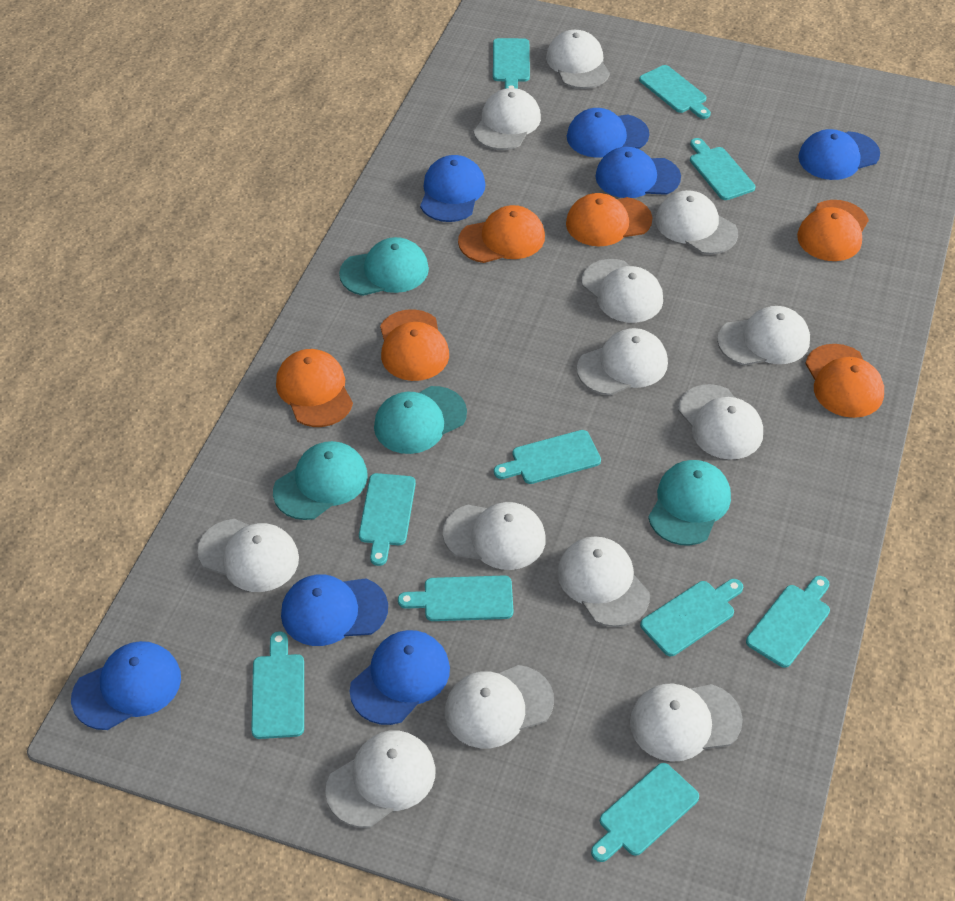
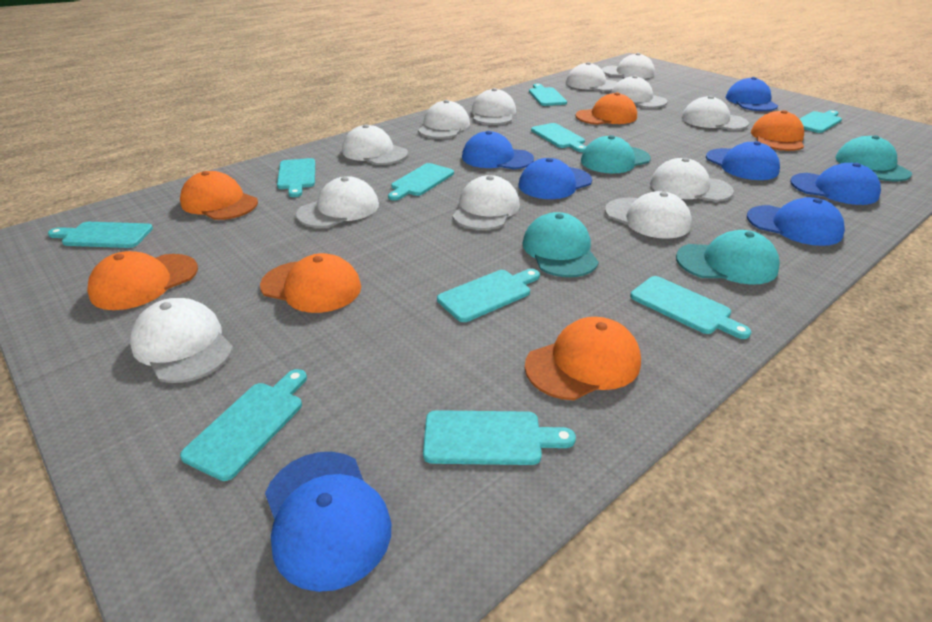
white cap: 13 -> 12

